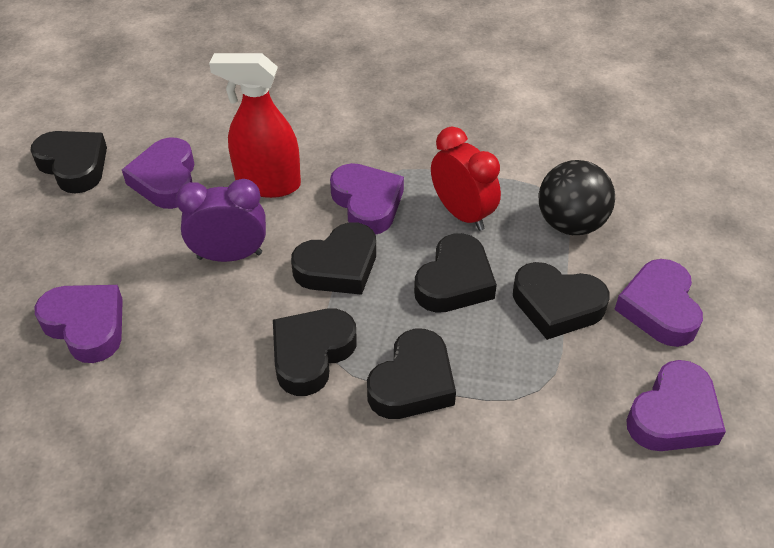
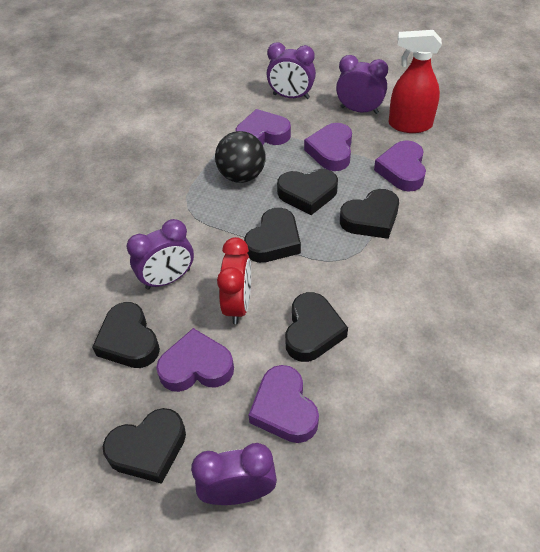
purple clock: 1 -> 4

